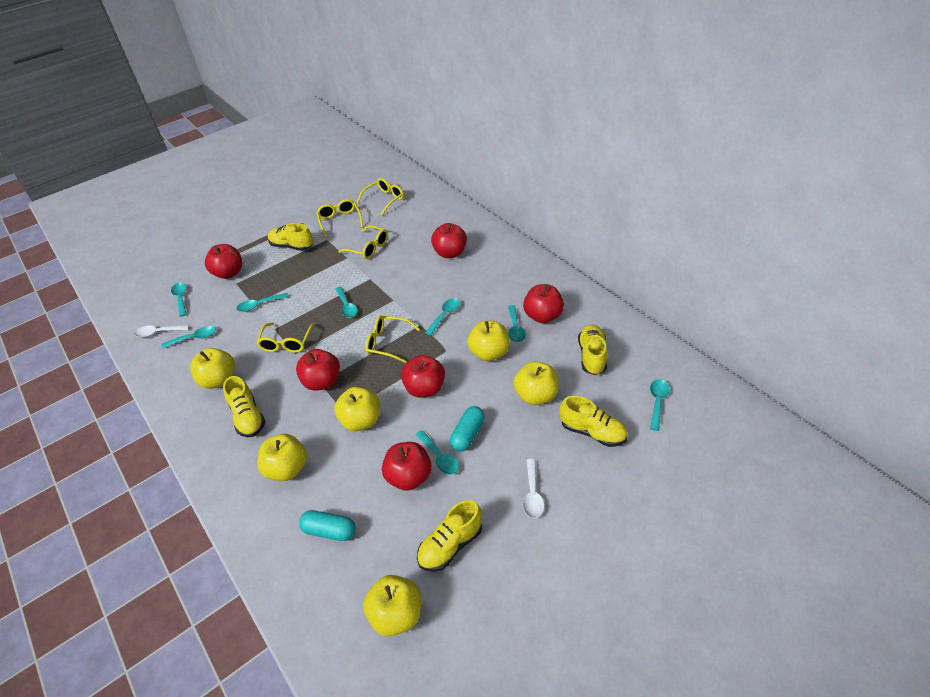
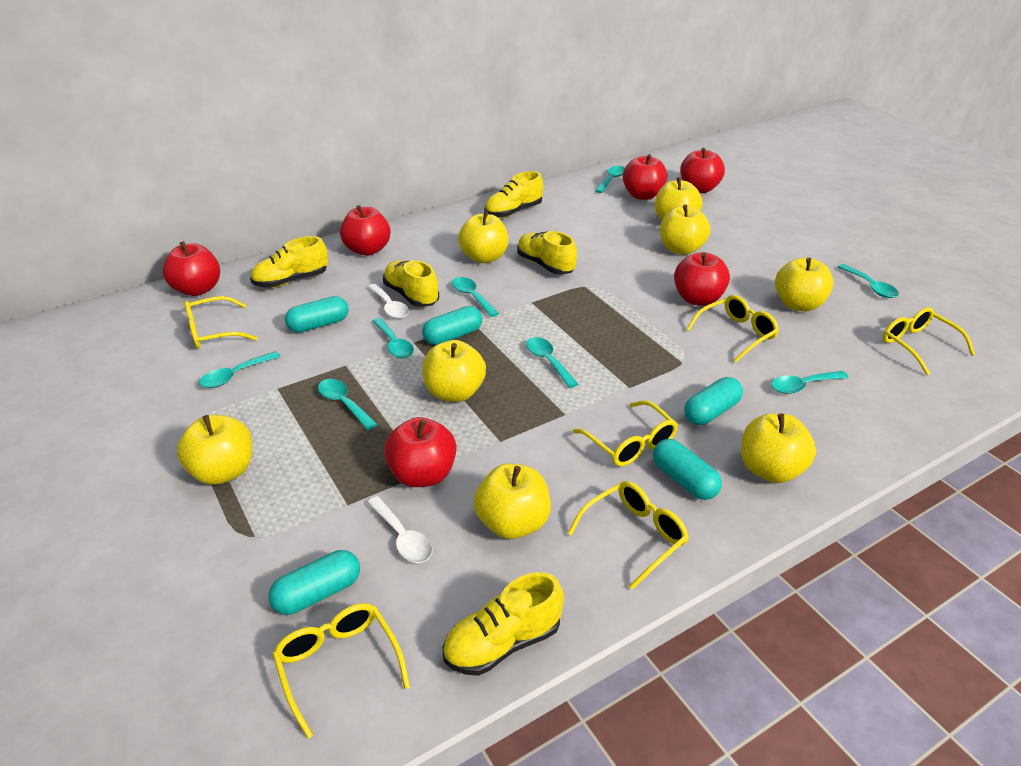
turquoise capsule: 2 -> 5
yellow apple: 6 -> 8
yellow glasses: 5 -> 6

